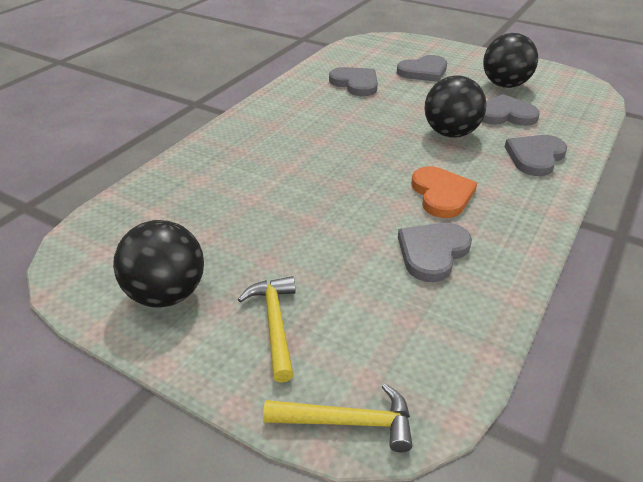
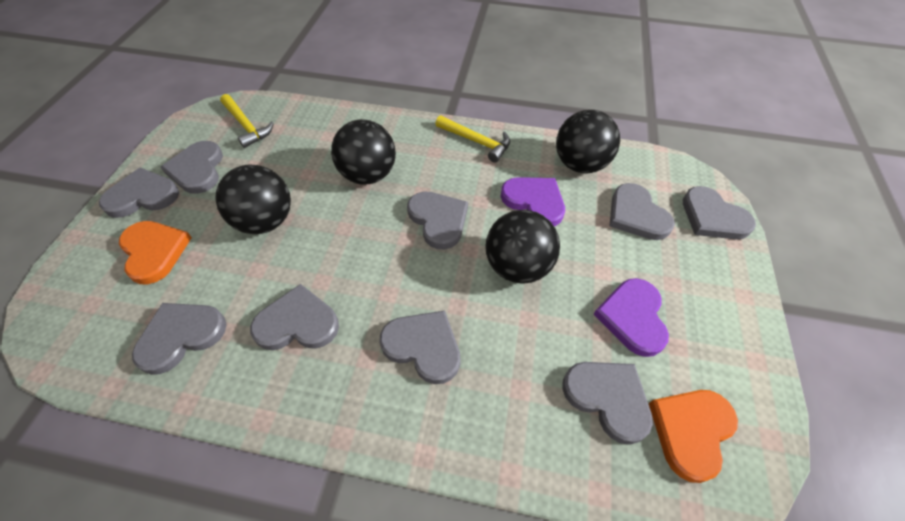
black ball: 3 -> 4
grey heart: 5 -> 9
orange heart: 1 -> 2
purple heart: 0 -> 2

